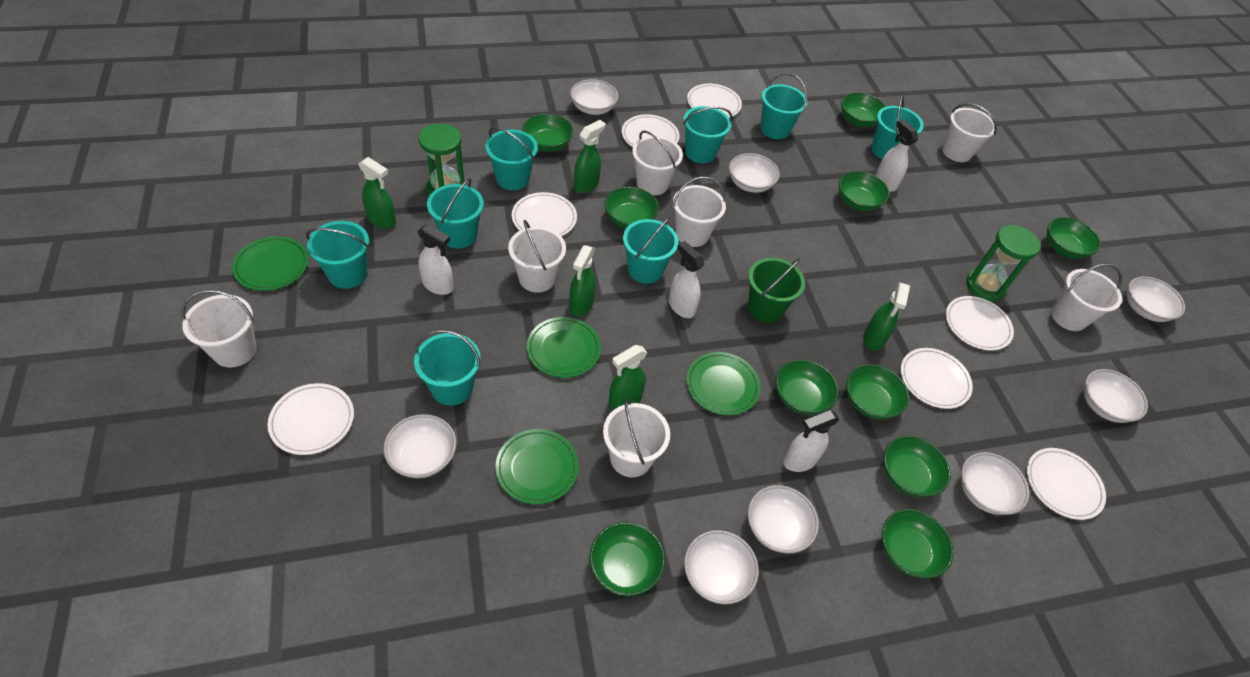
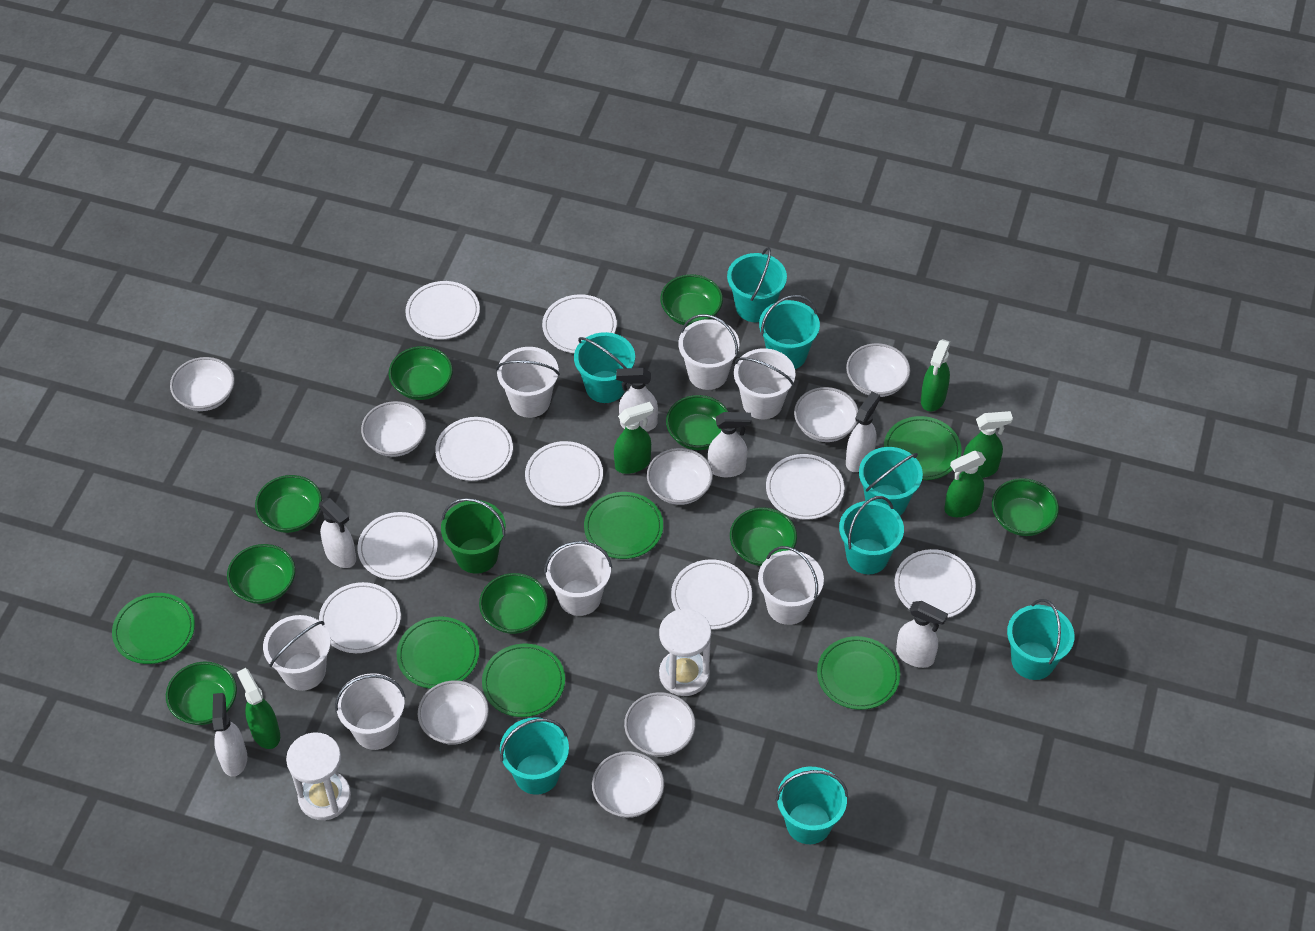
green bowl: 10 -> 9
green hourglass: 2 -> 0
green plate: 4 -> 6
white hourglass: 0 -> 2
white plate: 7 -> 9
white spray bottle: 4 -> 6

